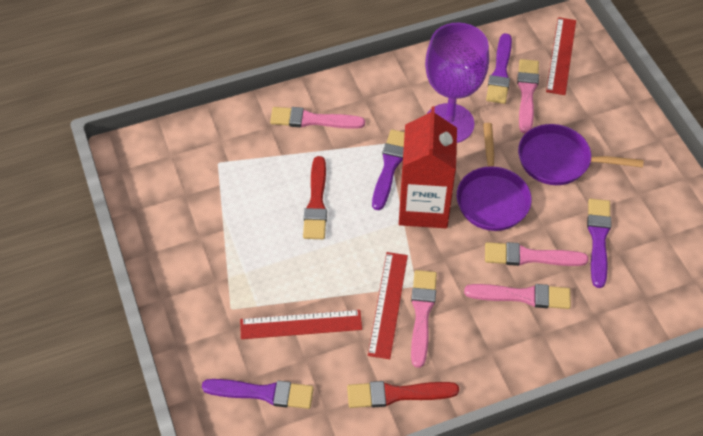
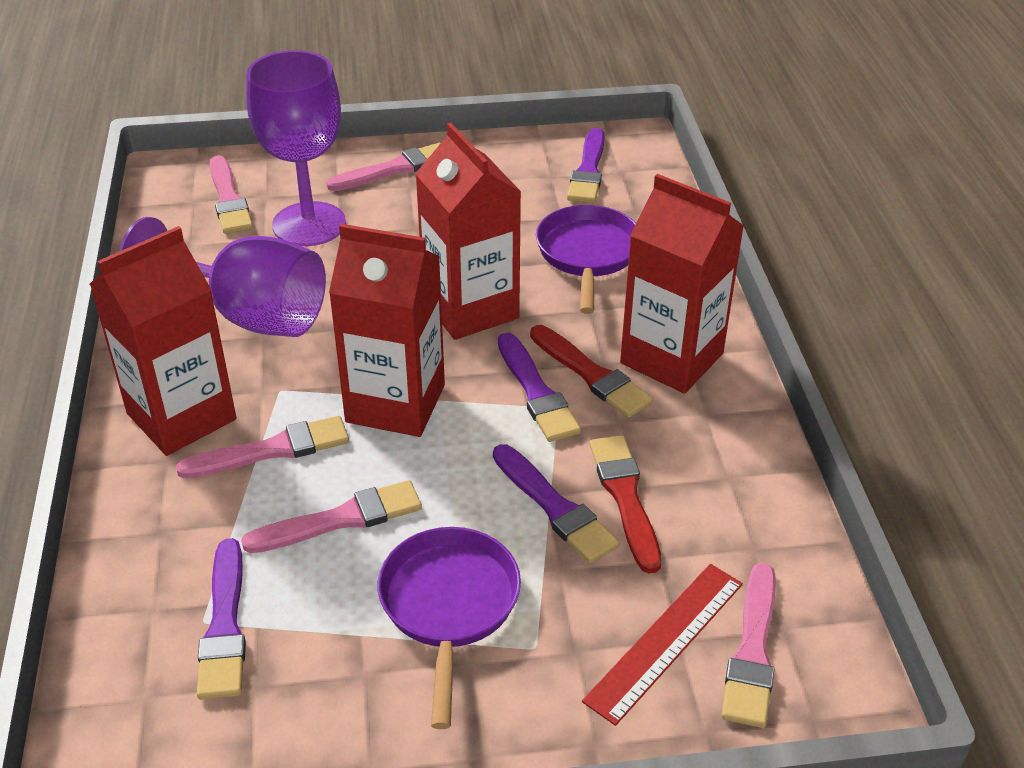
purple goblet: 1 -> 2
red carton: 1 -> 4
red ruler: 3 -> 1

